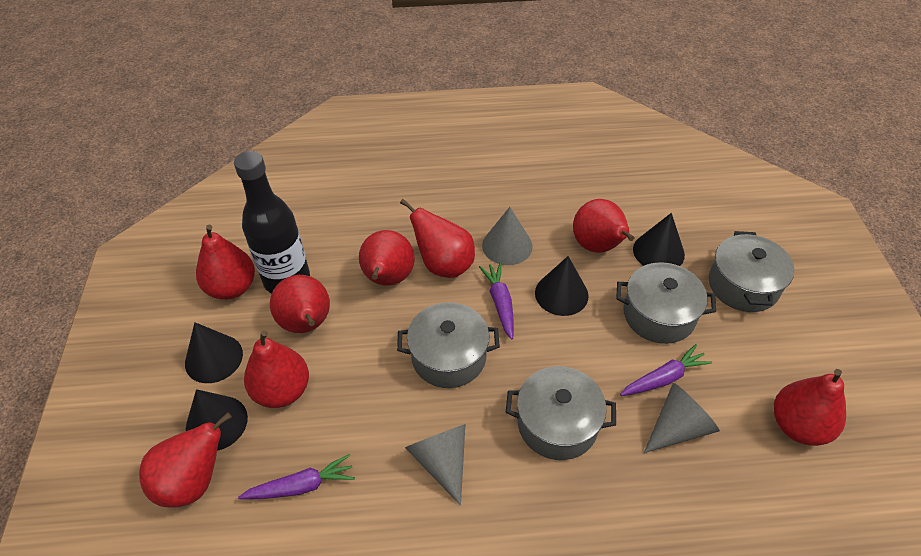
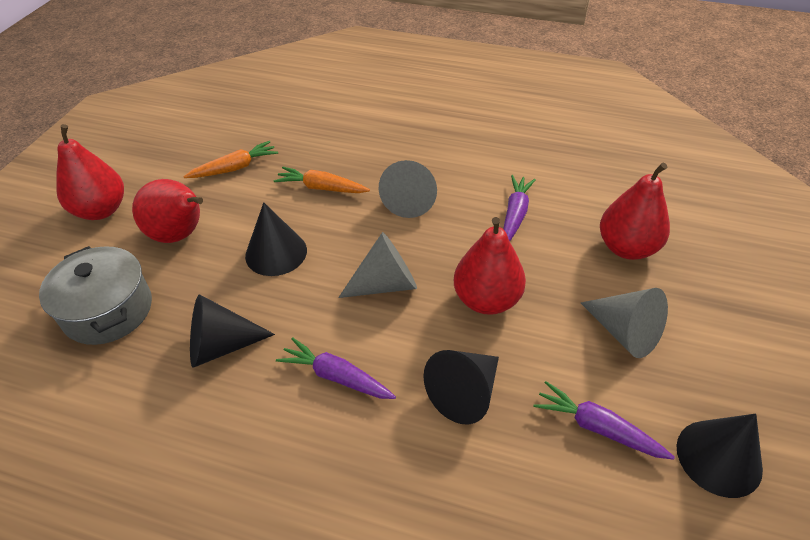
black bottle: 1 -> 0
grey pot: 4 -> 1
orange carrot: 0 -> 2
red pear: 8 -> 4

